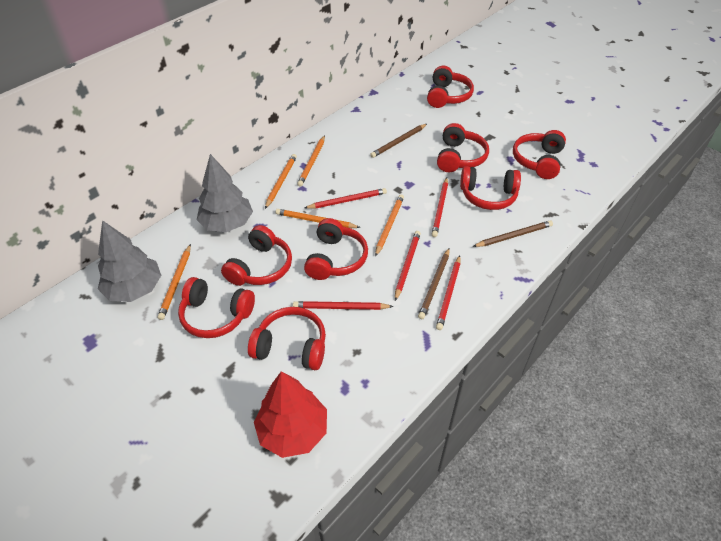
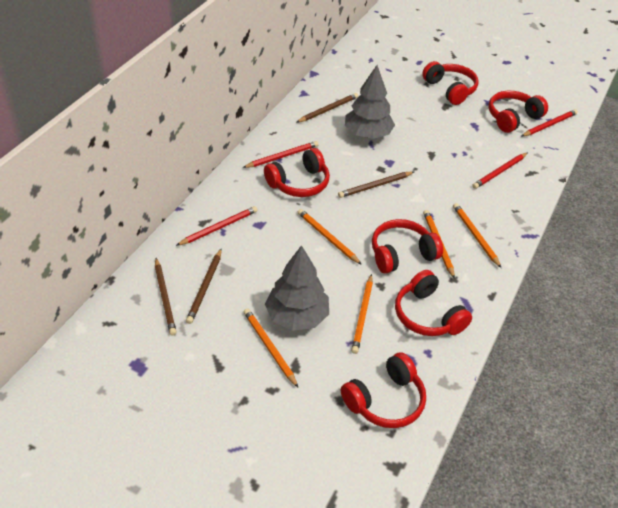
brown pencil: 3 -> 4
red headphones: 8 -> 6
red pencil: 5 -> 4
red tree: 1 -> 0

